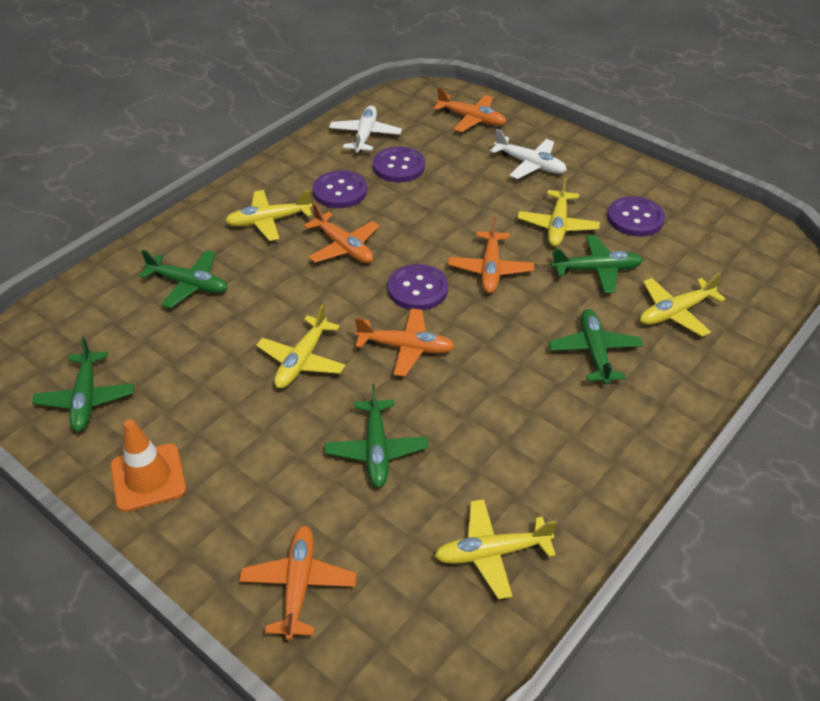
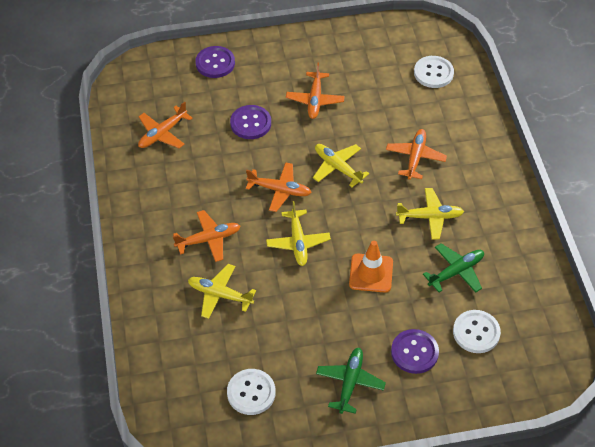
green plane: 5 -> 2
purple button: 4 -> 3
white button: 0 -> 3
white plane: 2 -> 0
yellow plane: 5 -> 4

